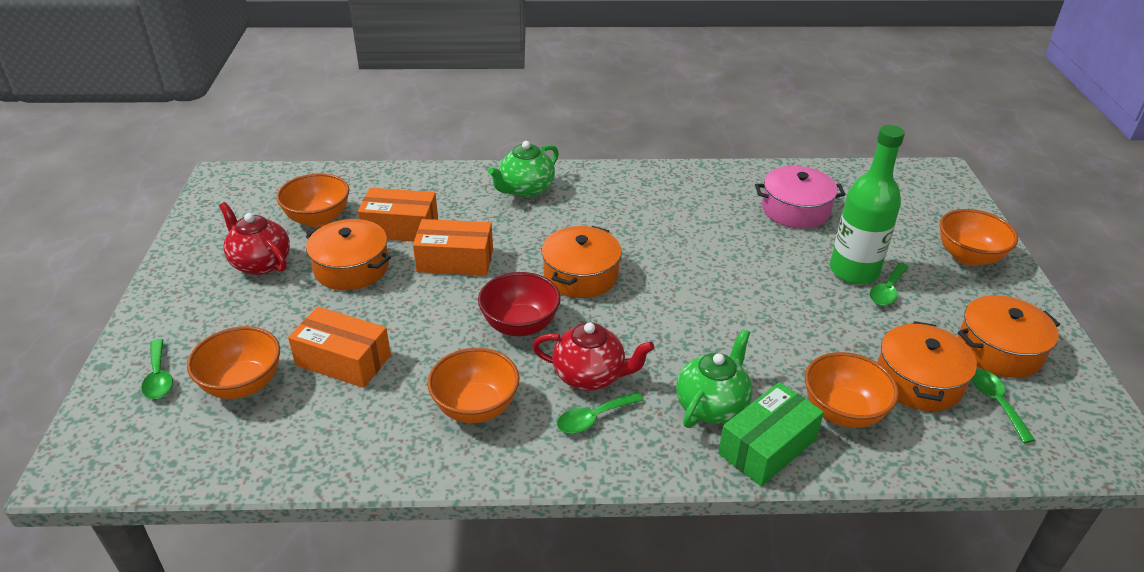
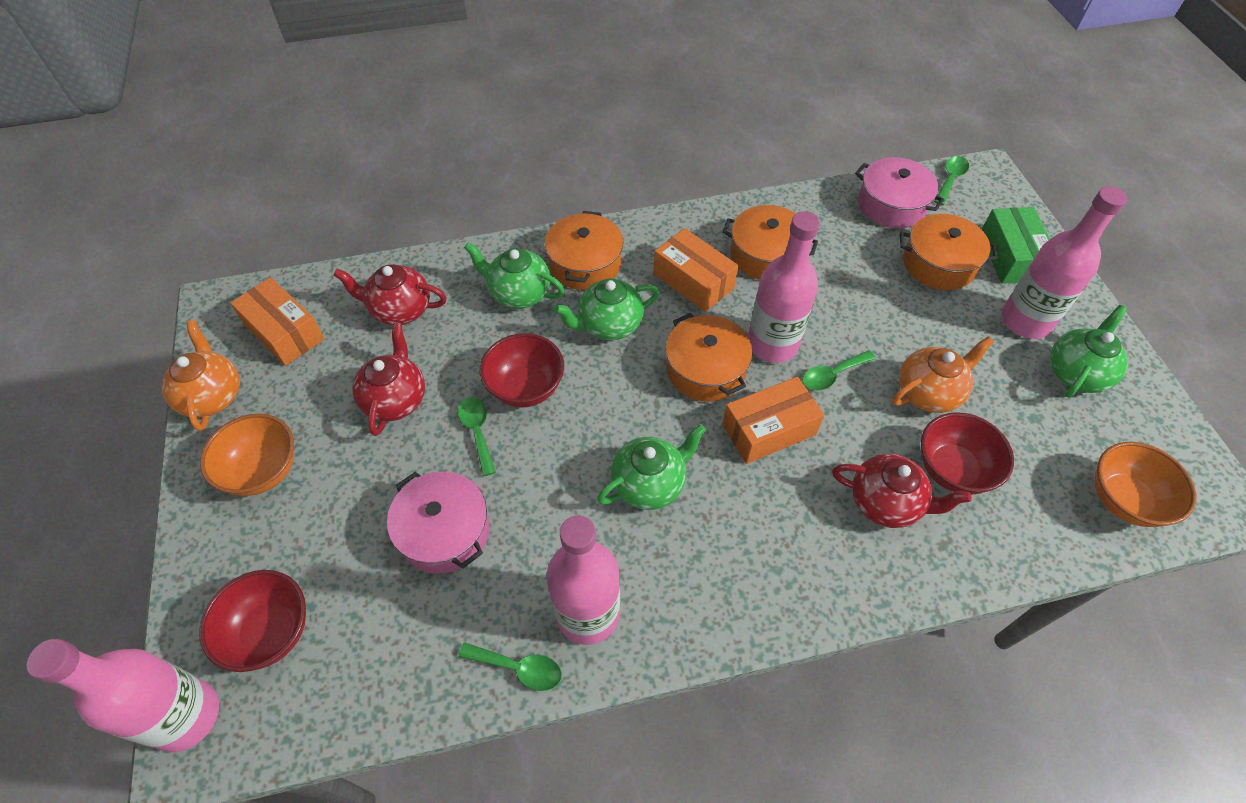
green bottle: 1 -> 0
green teapot: 2 -> 4
orange bowl: 5 -> 2
orange teapot: 0 -> 2
pink bottle: 0 -> 4
pink pot: 1 -> 2
red bowl: 1 -> 3
red teapot: 2 -> 3

